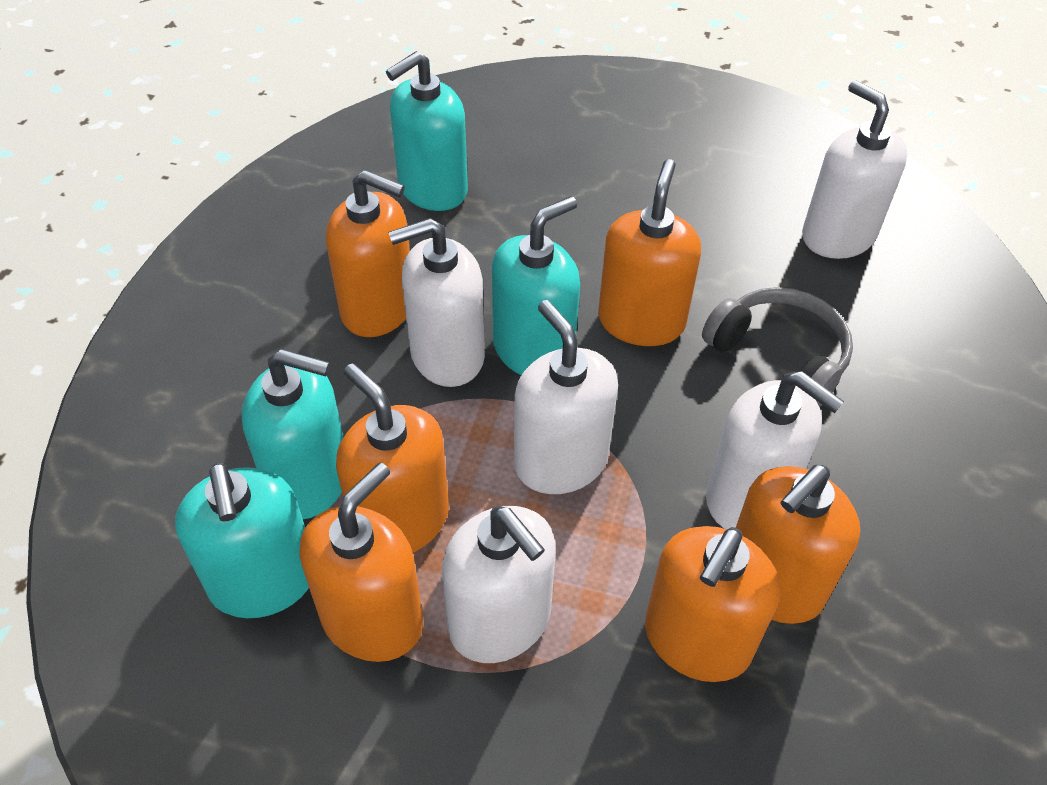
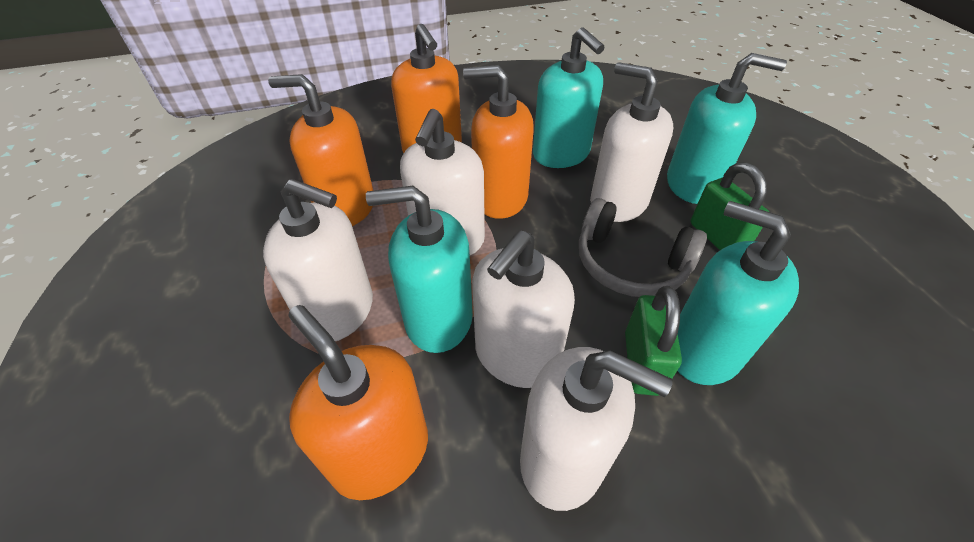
green padlock: 0 -> 2
orange soap dispenser: 6 -> 4

